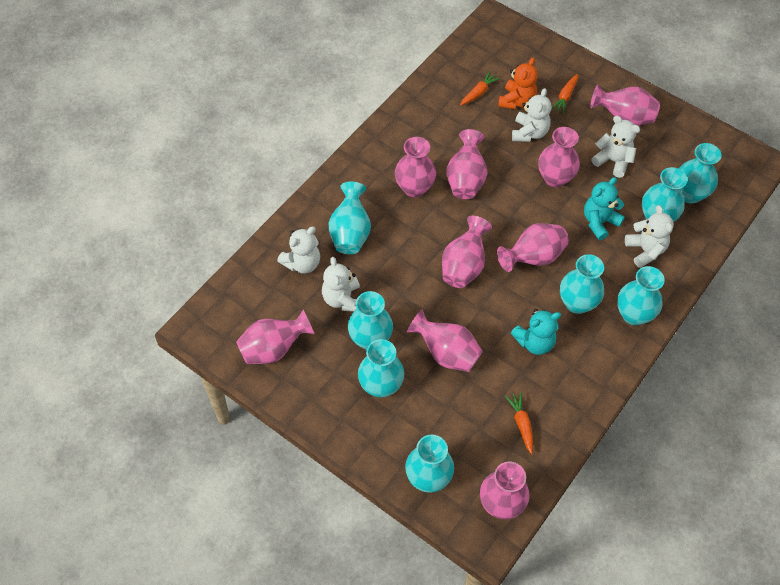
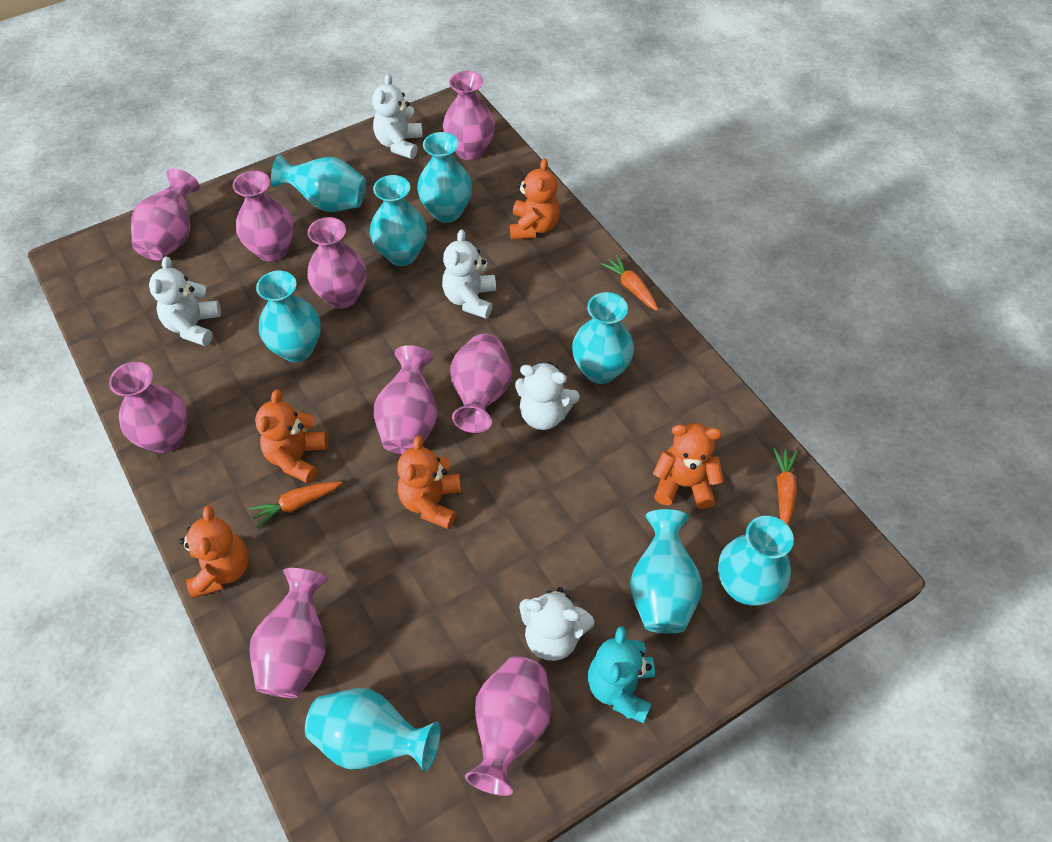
orange teddy bear: 1 -> 5
turquoise teddy bear: 2 -> 1

